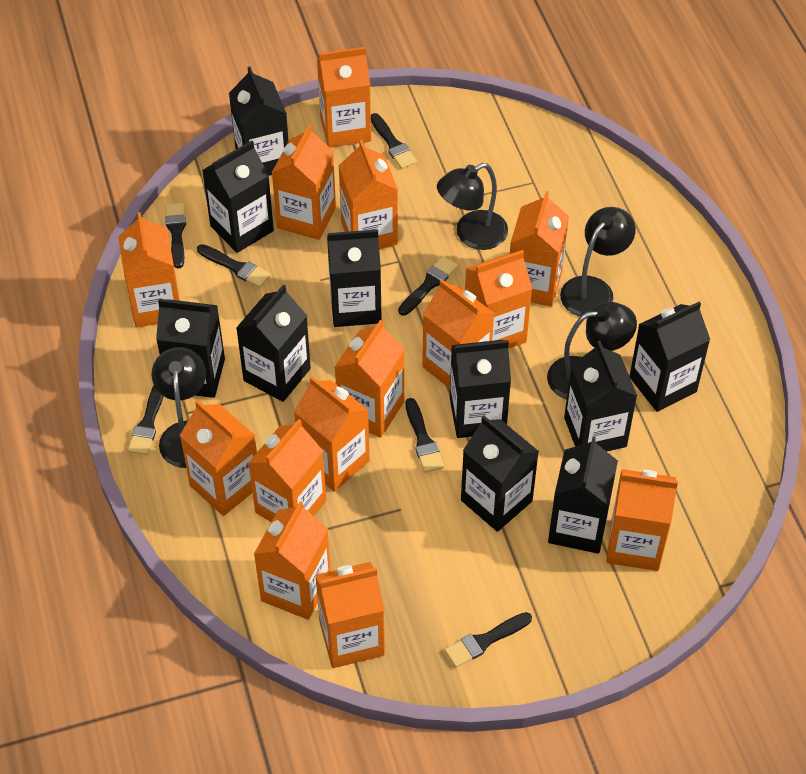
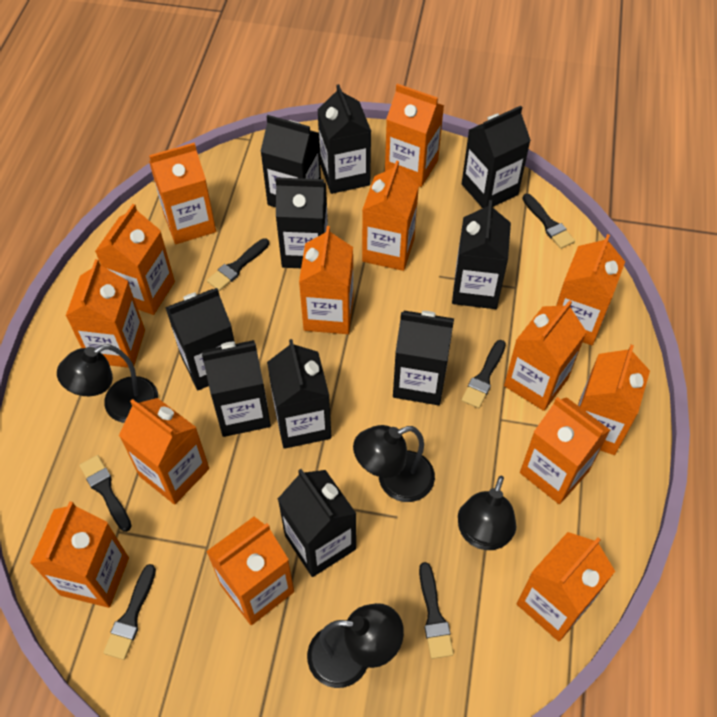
black brush: 7 -> 6

